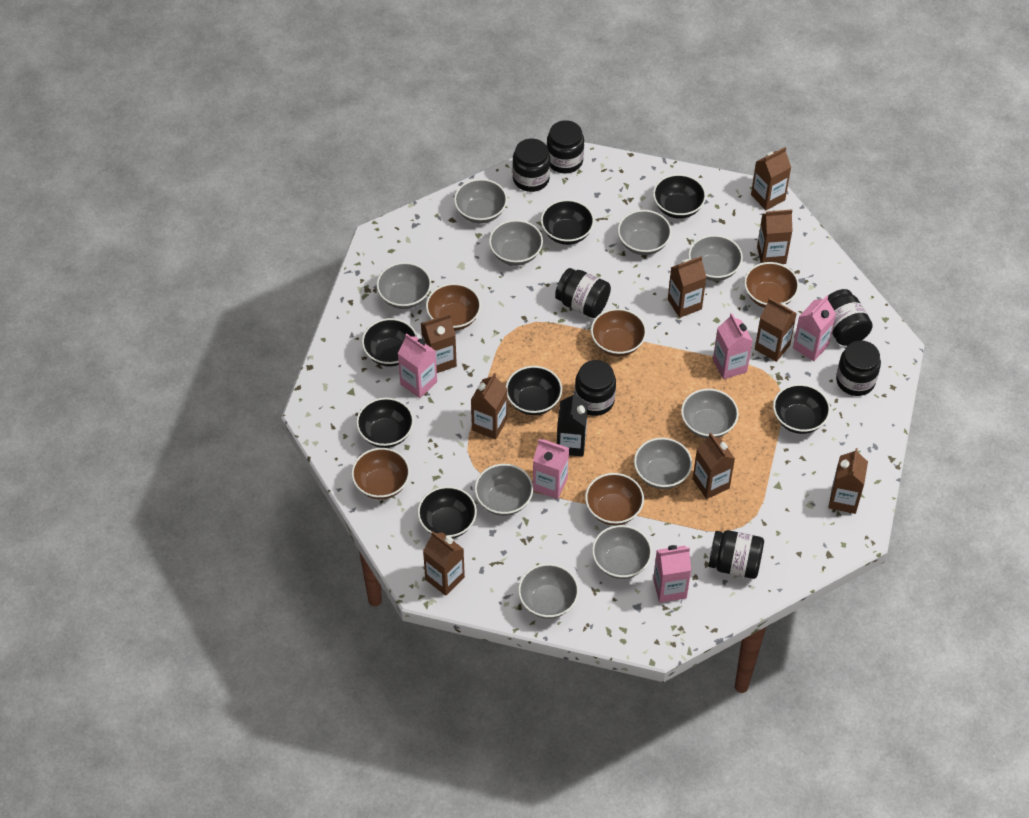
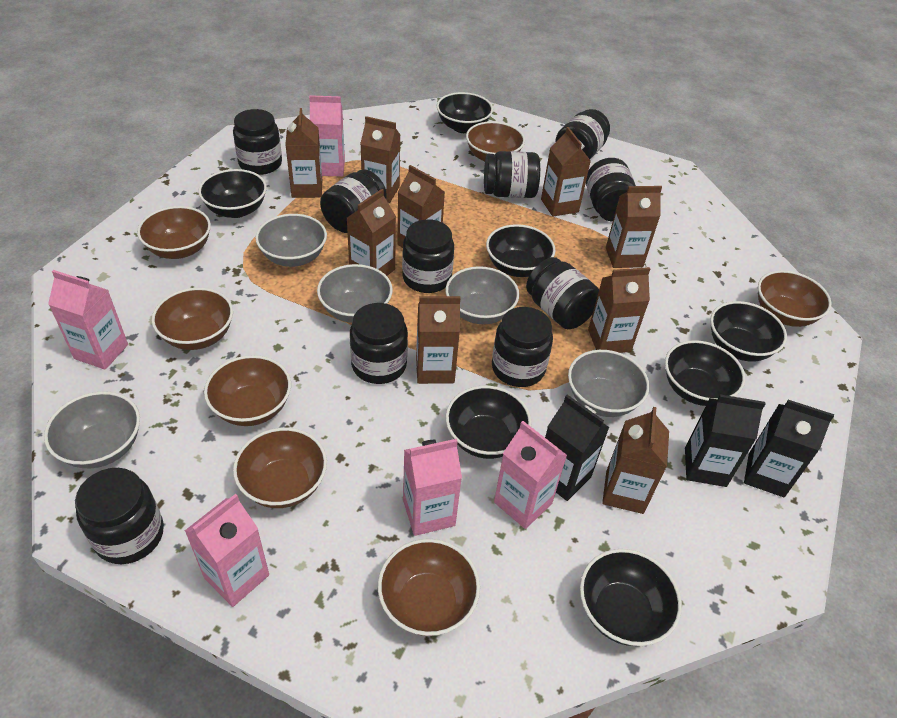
black carton: 1 -> 3
black jar: 7 -> 10
brown bowl: 5 -> 7
grey bowl: 10 -> 5

